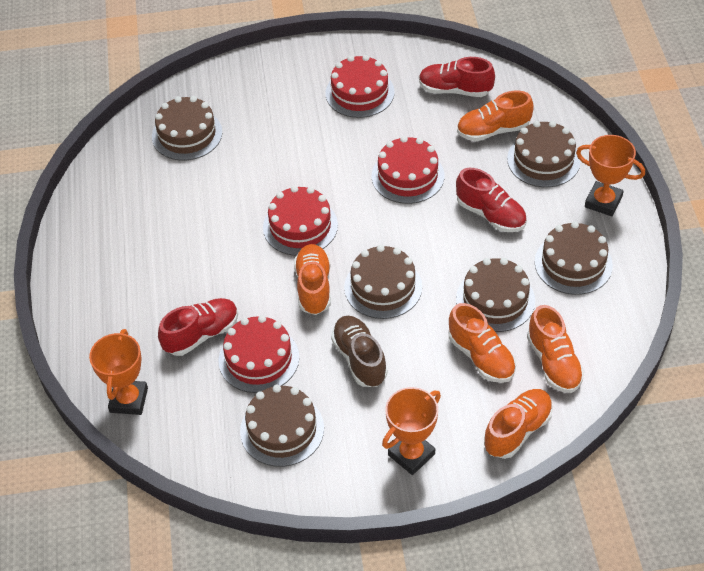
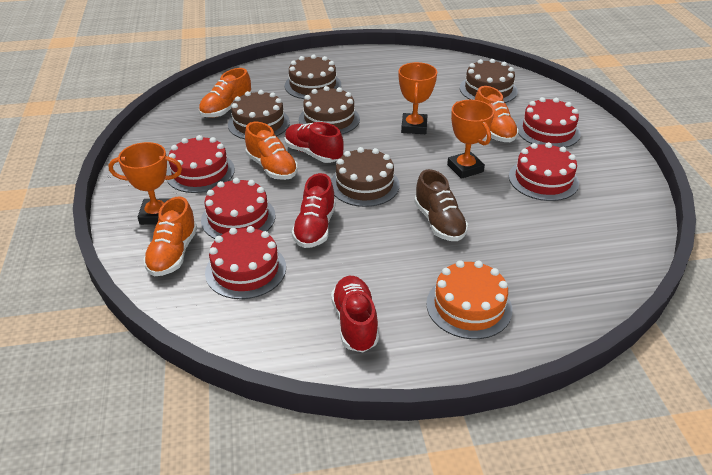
brown cake: 6 -> 5
orange cake: 0 -> 1
orange shoe: 5 -> 4
red cake: 4 -> 5

